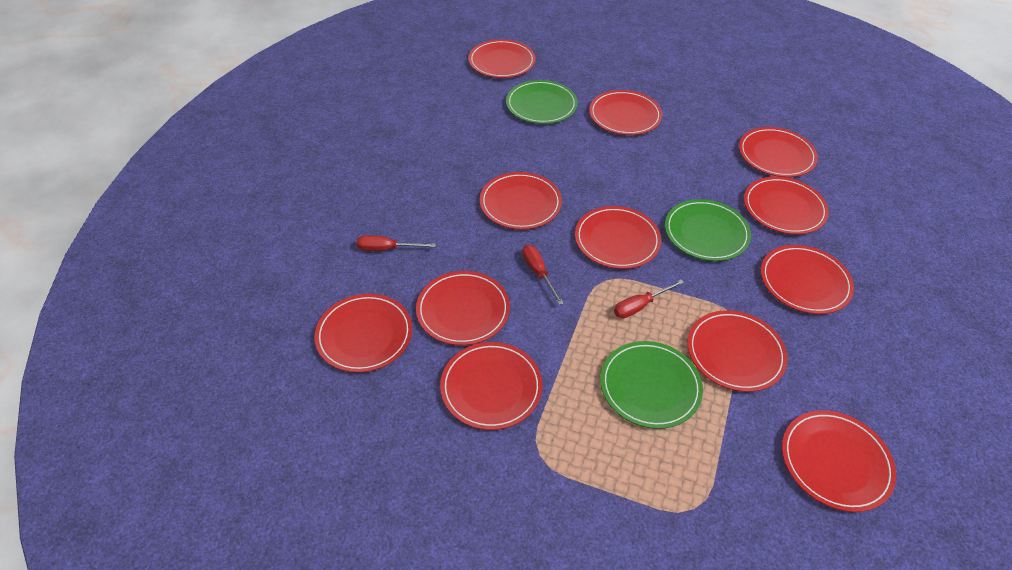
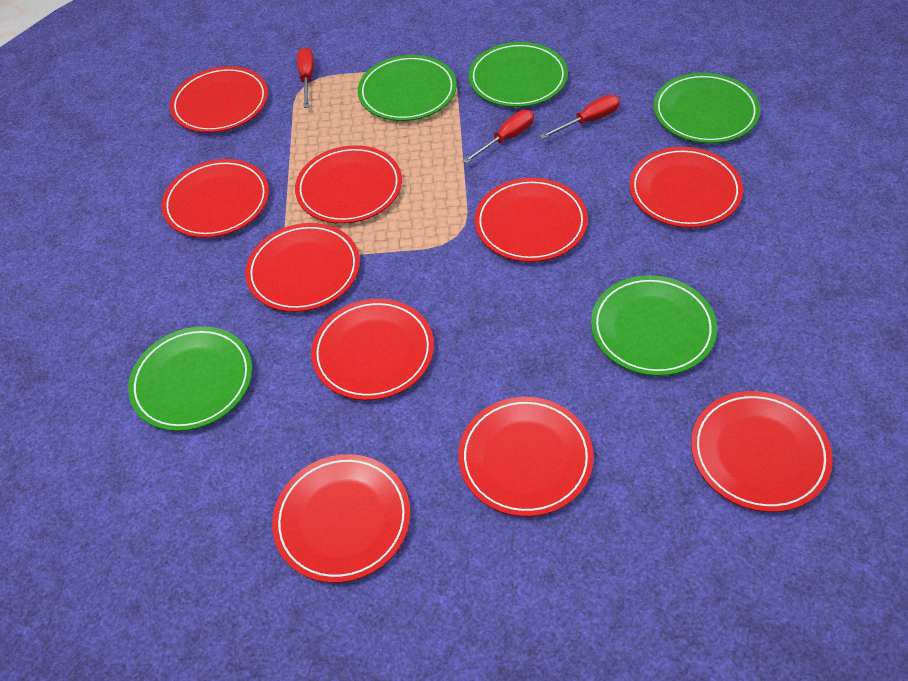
green plate: 3 -> 5
red plate: 12 -> 10

